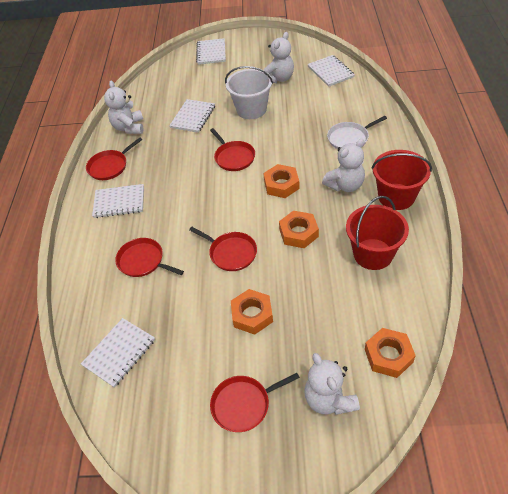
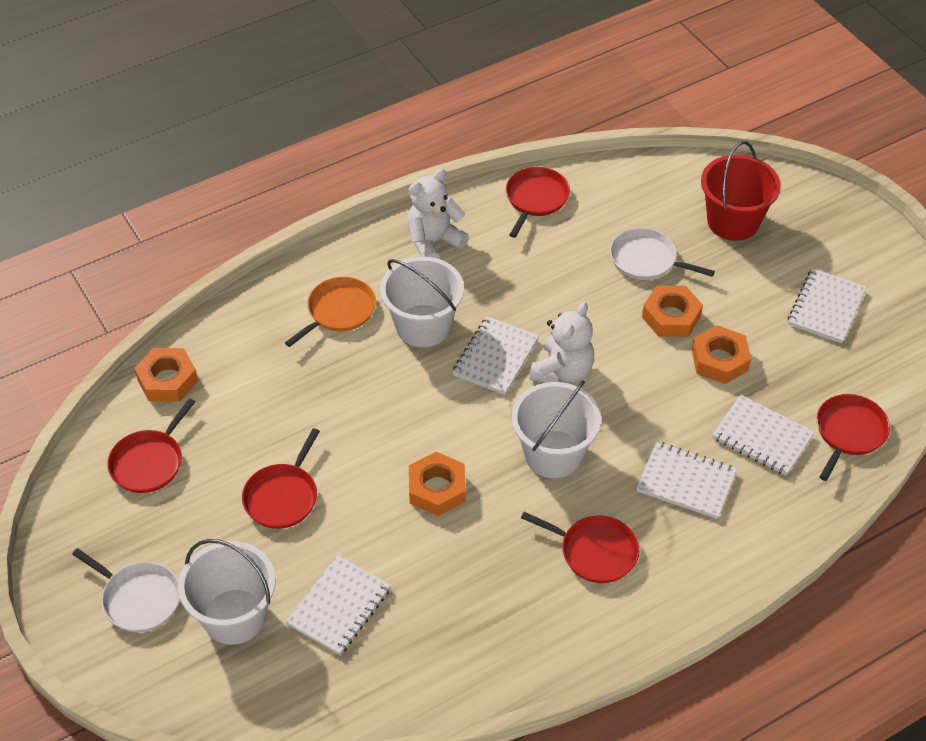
orange pan: 0 -> 1
red bucket: 2 -> 1
white bucket: 1 -> 3
white pan: 1 -> 2
white teddy bear: 4 -> 2

